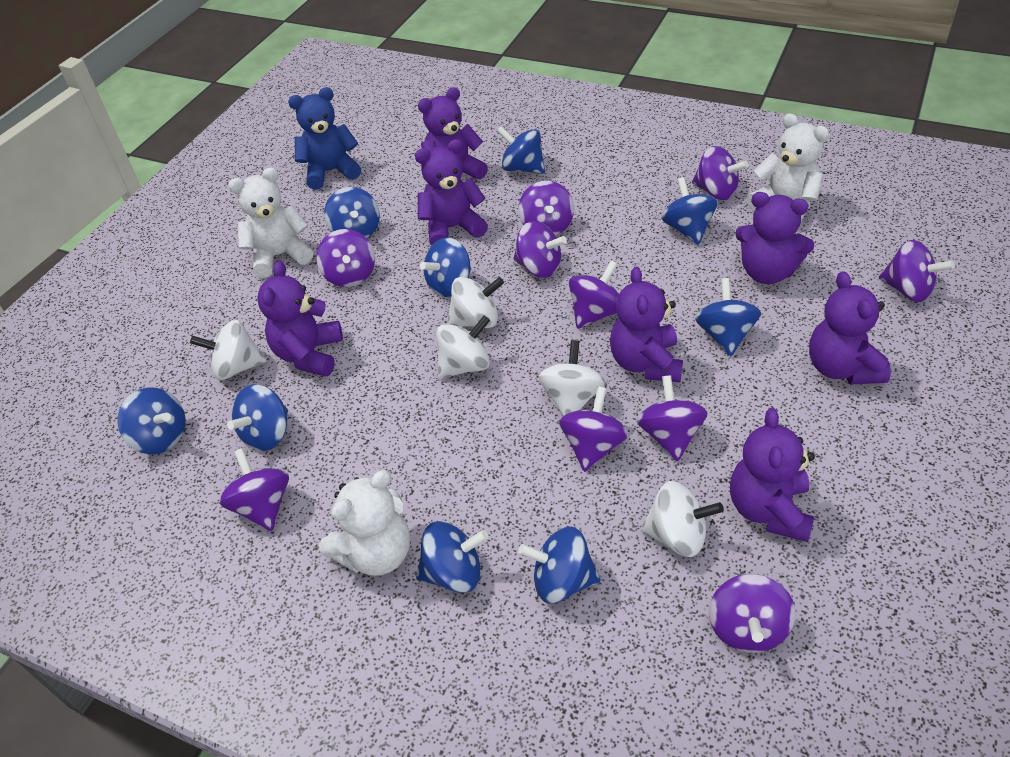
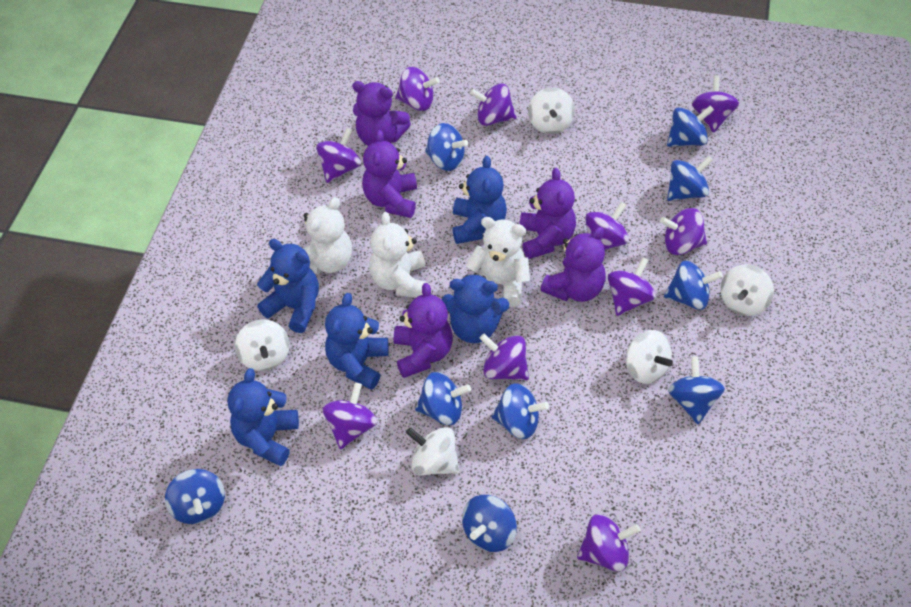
blue teddy bear: 1 -> 5
purple teddy bear: 7 -> 5

